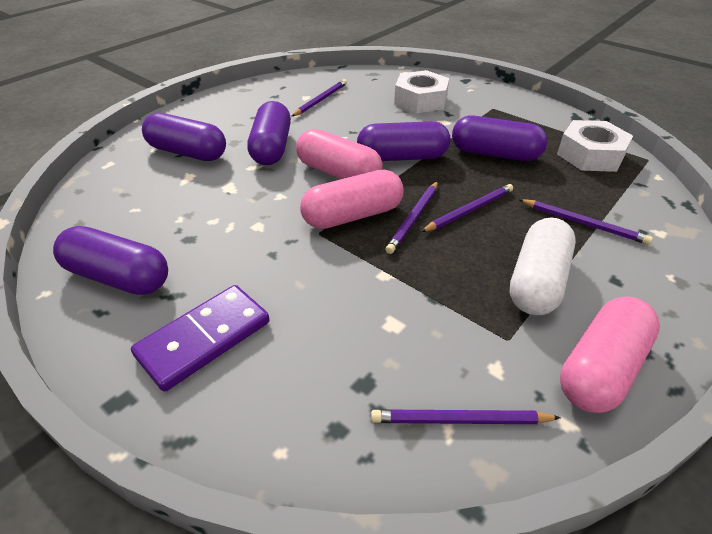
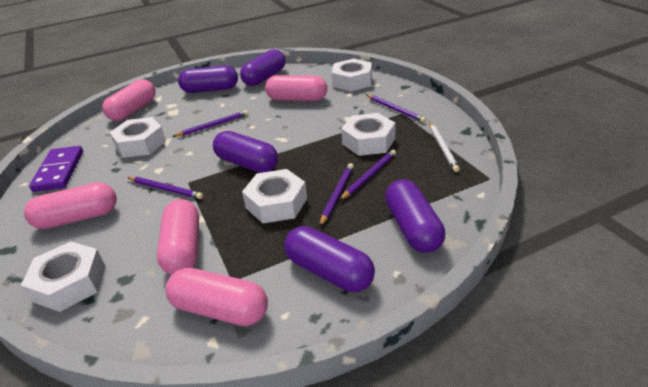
pink capsule: 3 -> 5
white capsule: 1 -> 0
white nut: 2 -> 5
white pencil: 0 -> 1

